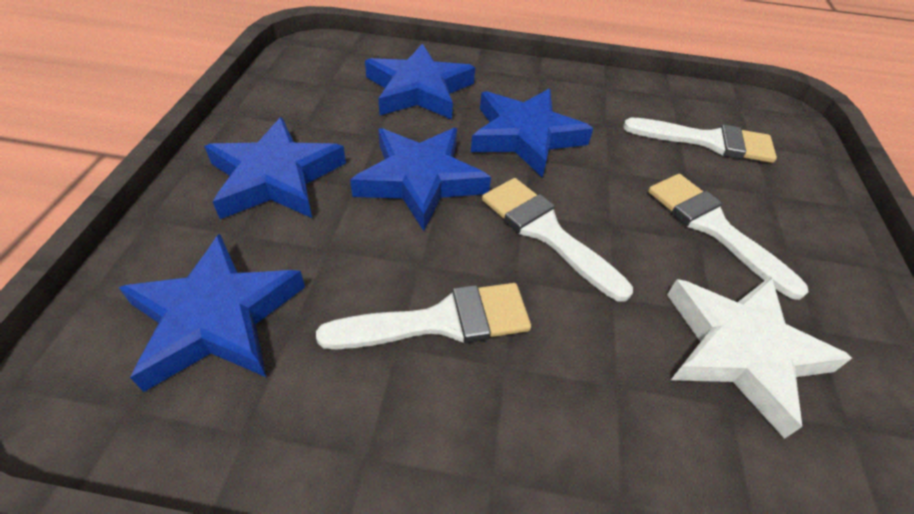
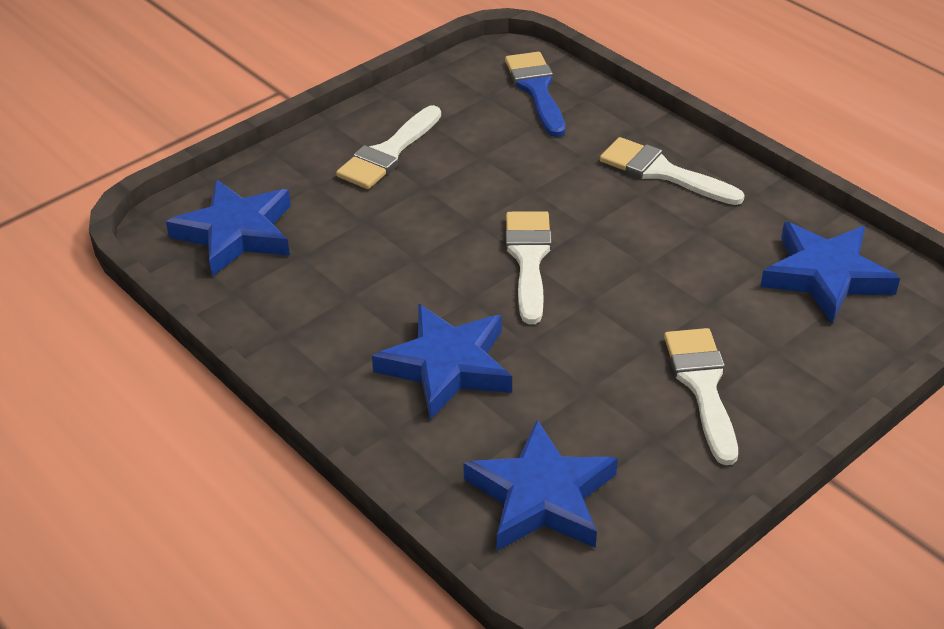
blue brush: 0 -> 1
blue star: 5 -> 4
white star: 1 -> 0

